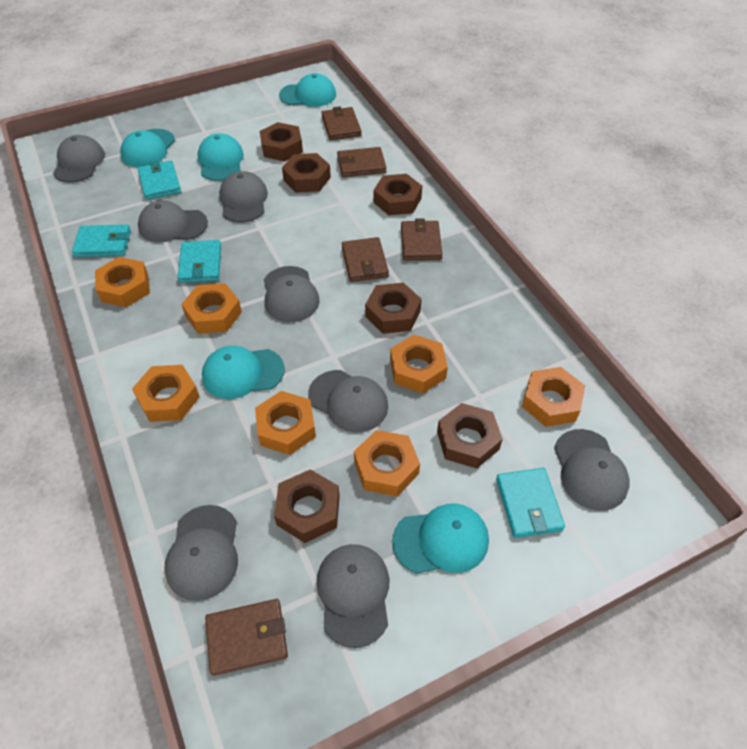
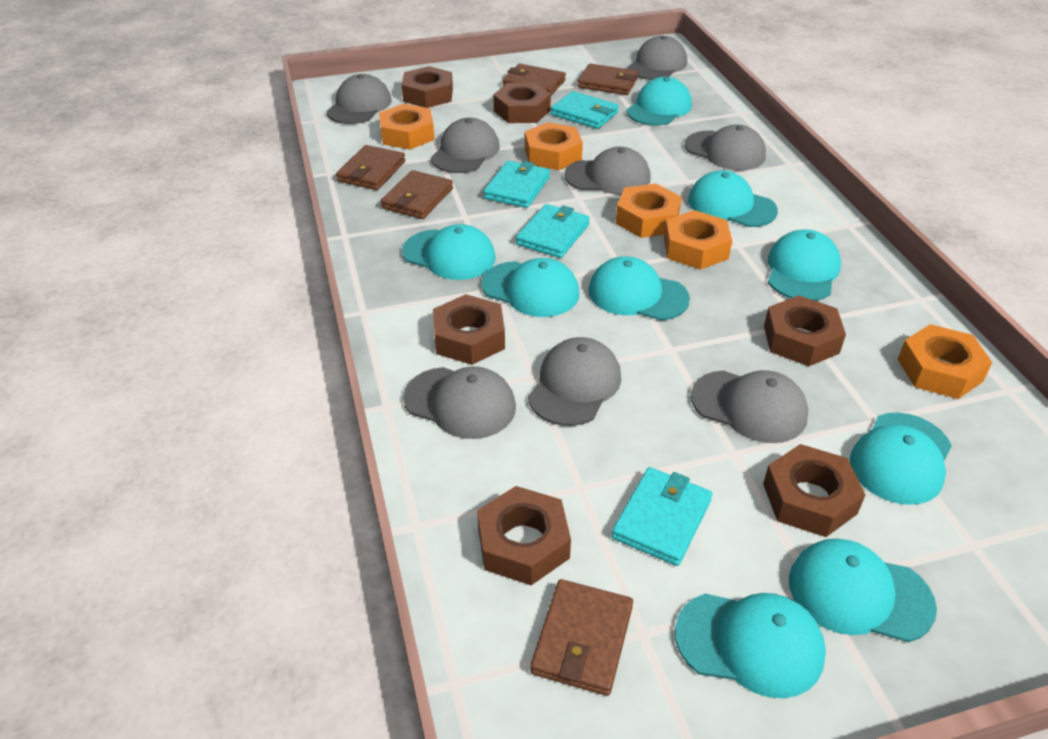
orange nut: 7 -> 5
turquoise cap: 5 -> 9

